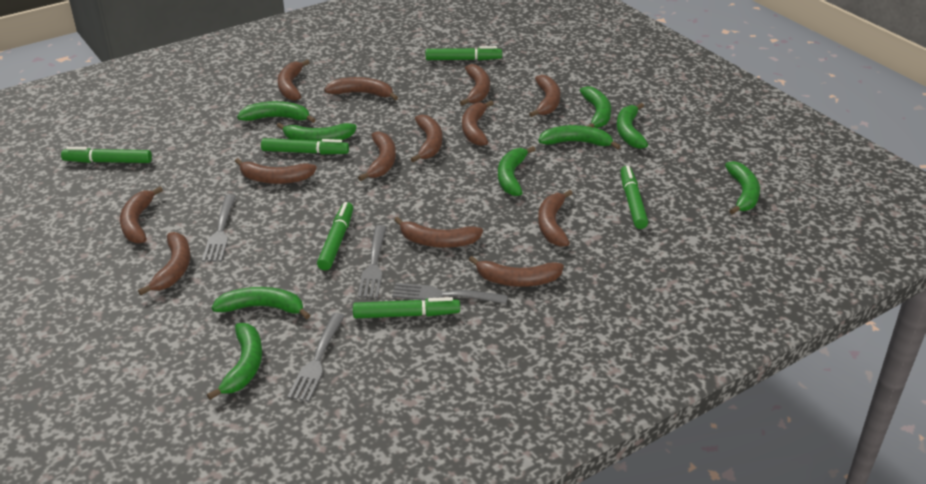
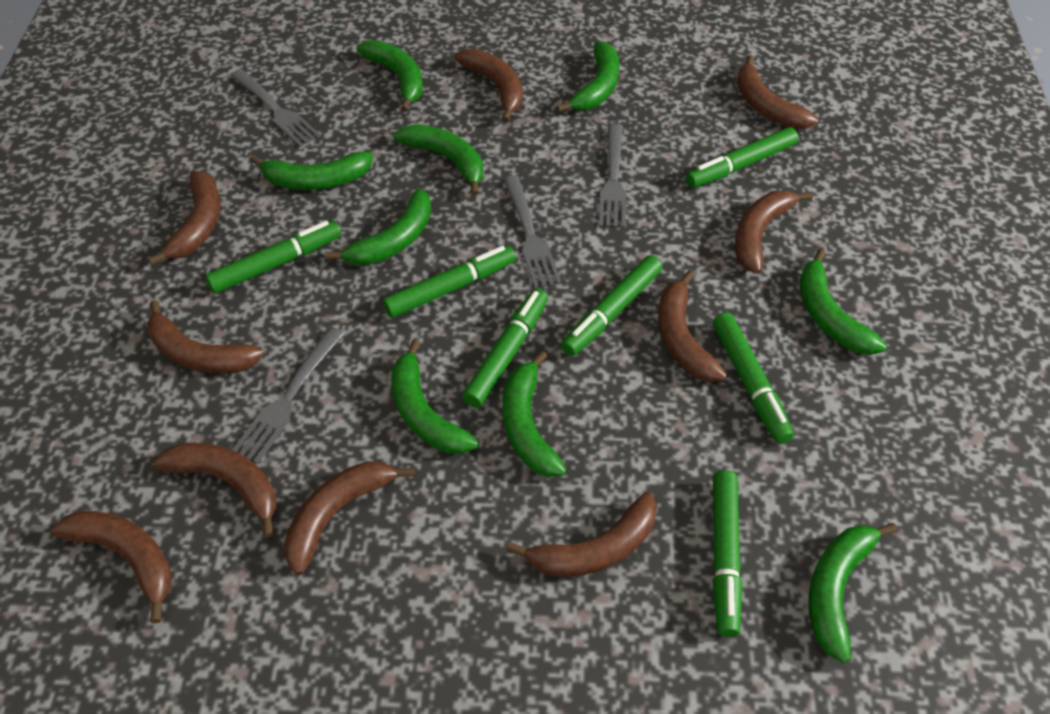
brown banana: 13 -> 10
green marker: 6 -> 7

